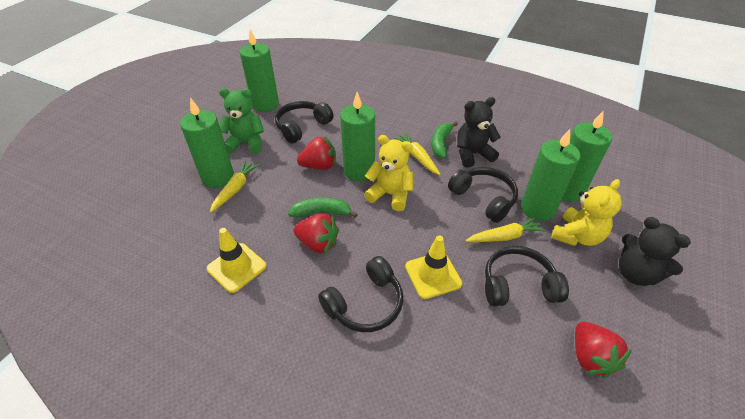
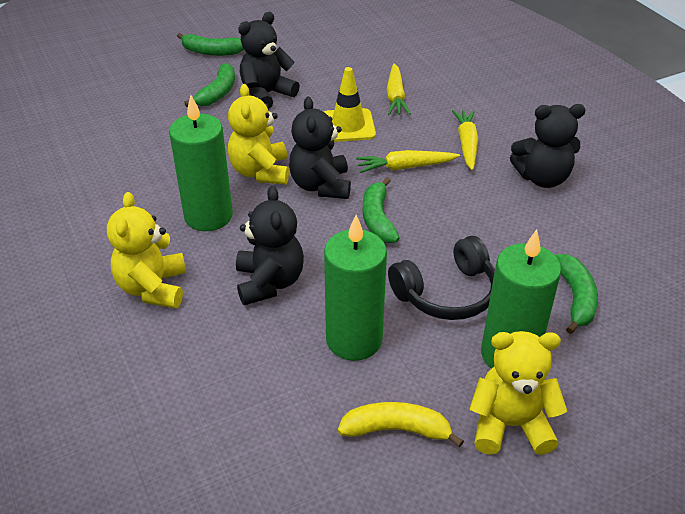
black headphones: 4 -> 1
black teddy bear: 2 -> 4
green banana: 2 -> 4
green candle: 5 -> 3
green teddy bear: 1 -> 0
red strawberry: 3 -> 0
yellow banana: 0 -> 1
yellow teddy bear: 2 -> 3
yellow traffic cone: 2 -> 1

